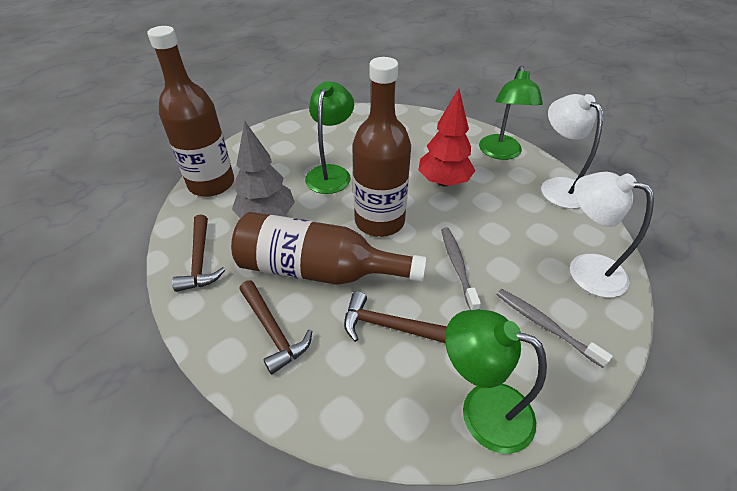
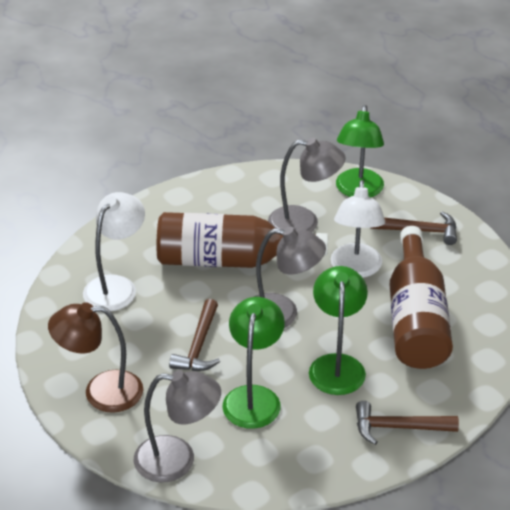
brown bottle: 3 -> 2
brown lamp: 0 -> 1
grey lamp: 0 -> 3
grey toothbrush: 2 -> 0
grey tree: 1 -> 0
red tree: 1 -> 0

